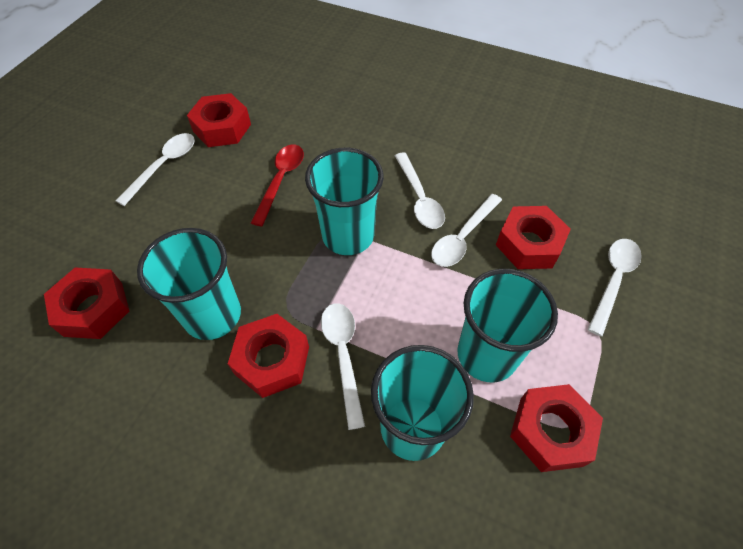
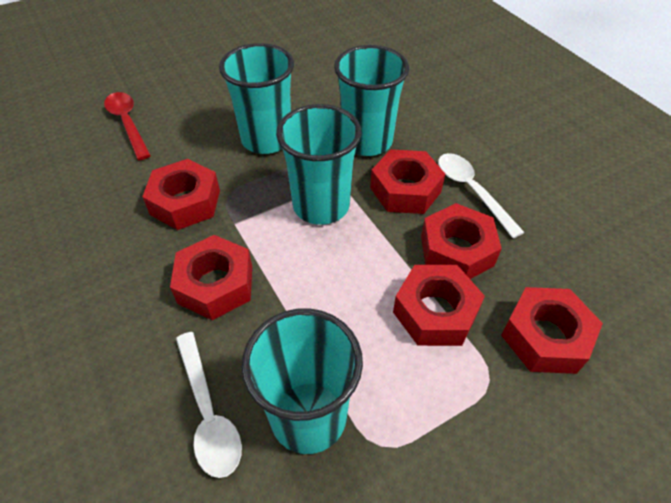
red nut: 5 -> 6
white spoon: 5 -> 2

